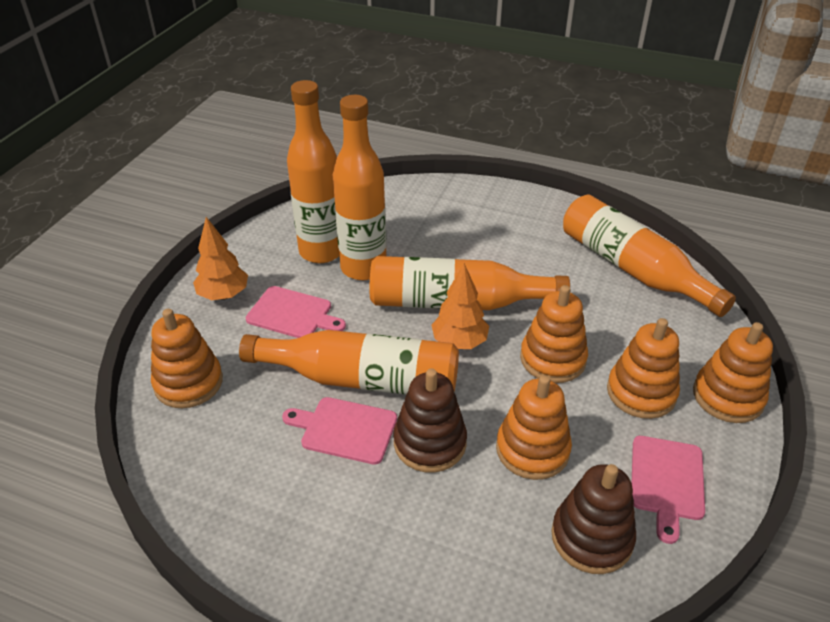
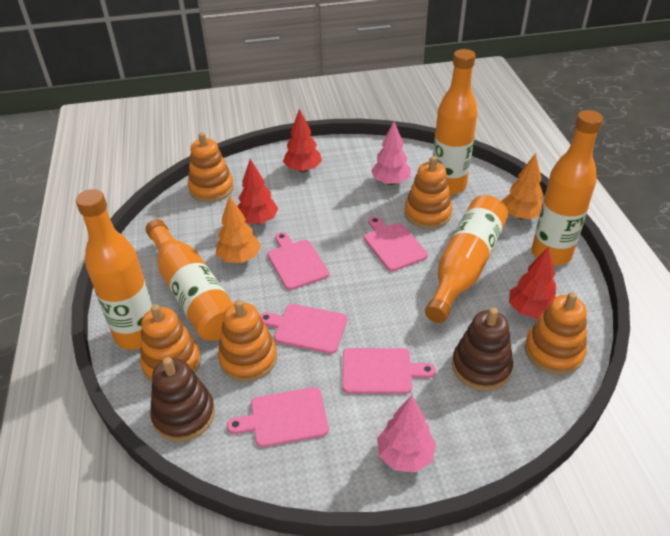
pink cutting board: 3 -> 5
pink tree: 0 -> 2
red tree: 0 -> 3

